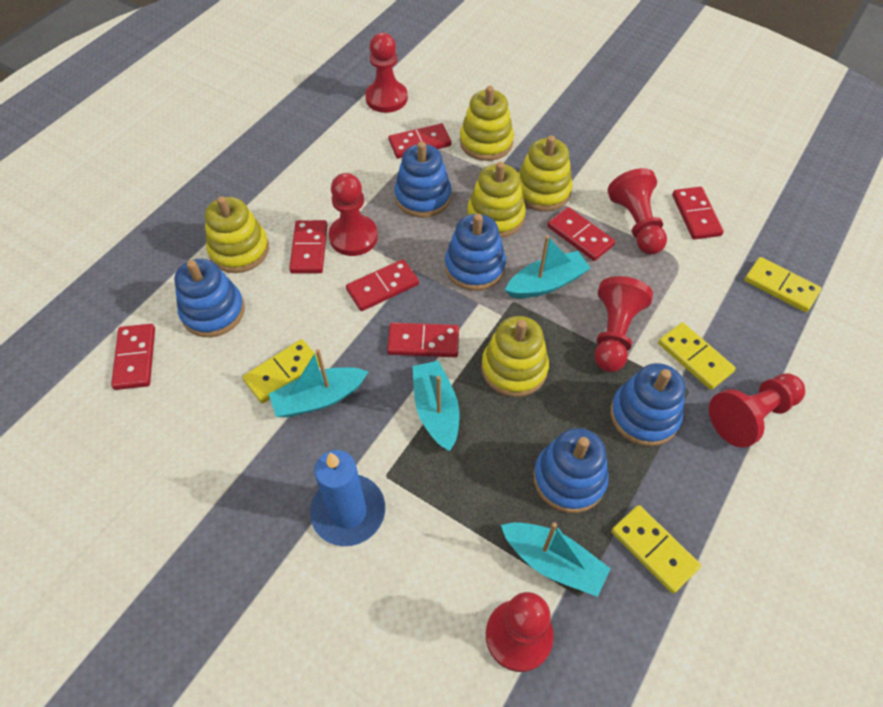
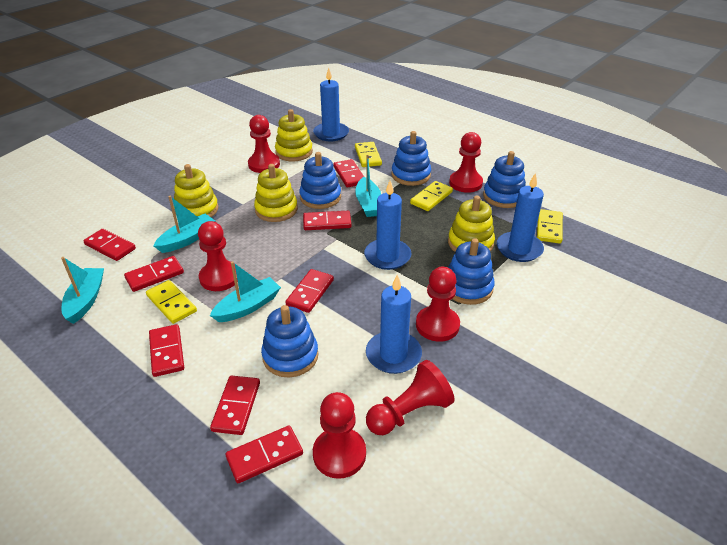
blue candle: 1 -> 4
red domino: 7 -> 8
yellow stacking toy: 5 -> 4

